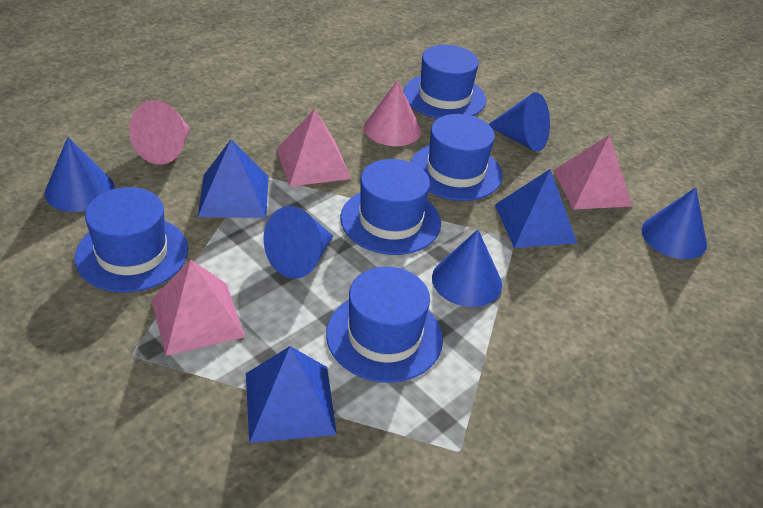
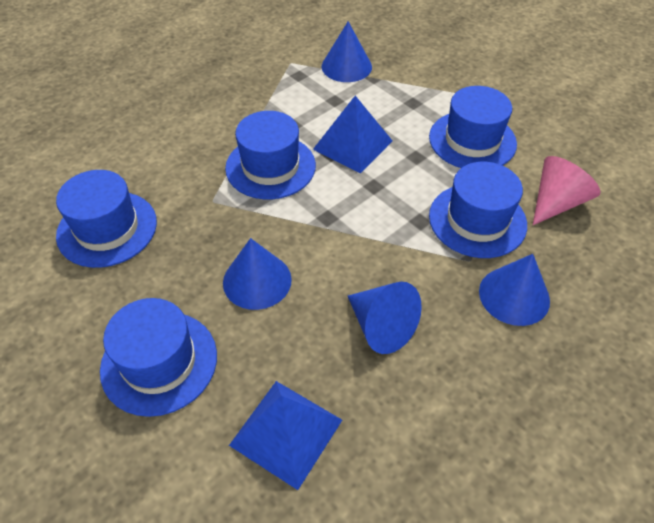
blue cone: 5 -> 4
blue pyramid: 3 -> 2
pink cone: 2 -> 1
pink pyramid: 3 -> 0

